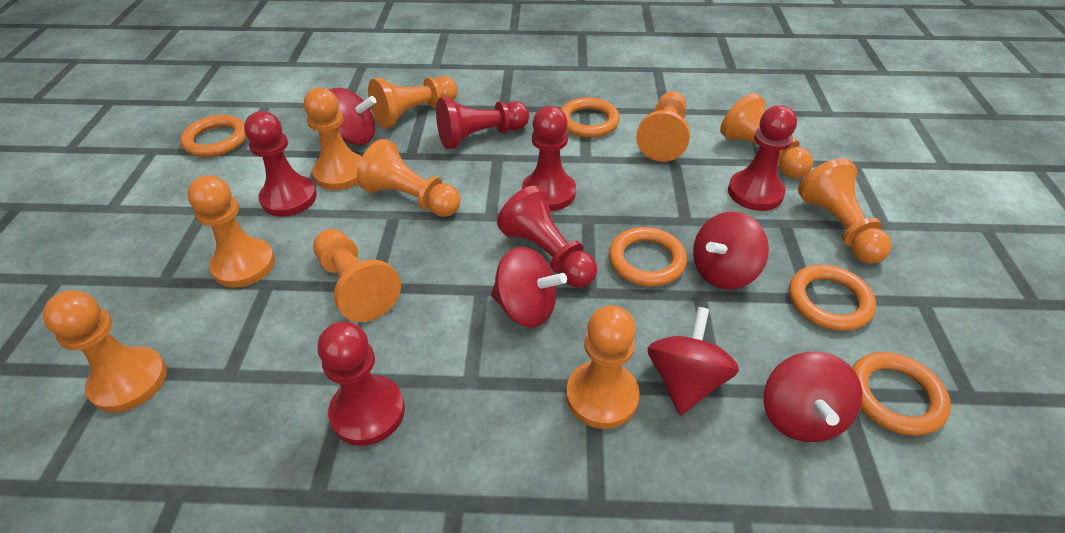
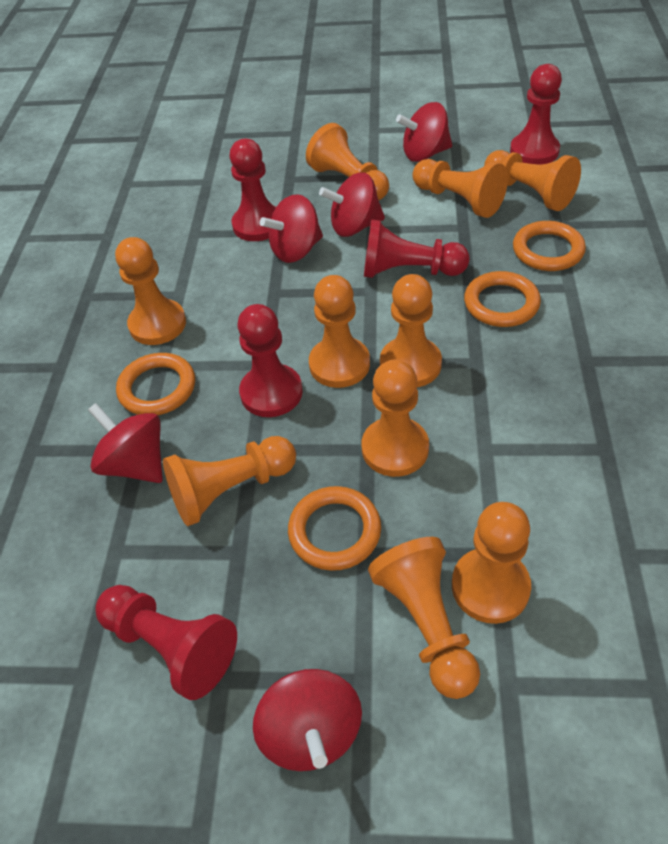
orange ring: 5 -> 4
red pawn: 6 -> 5

